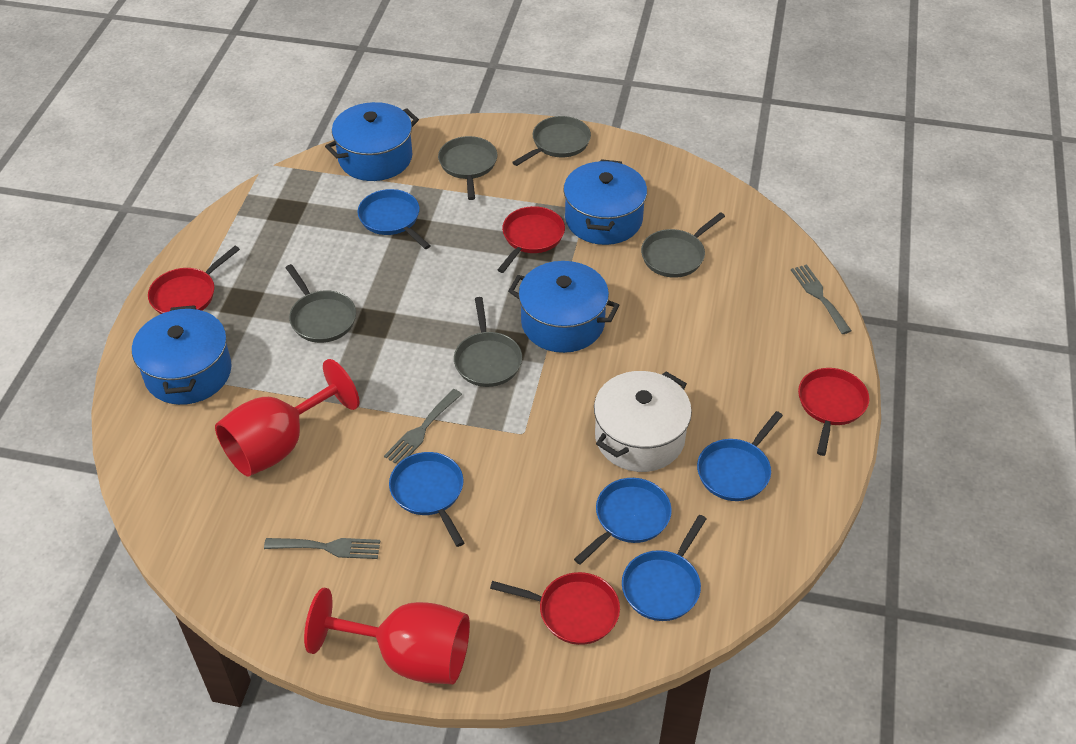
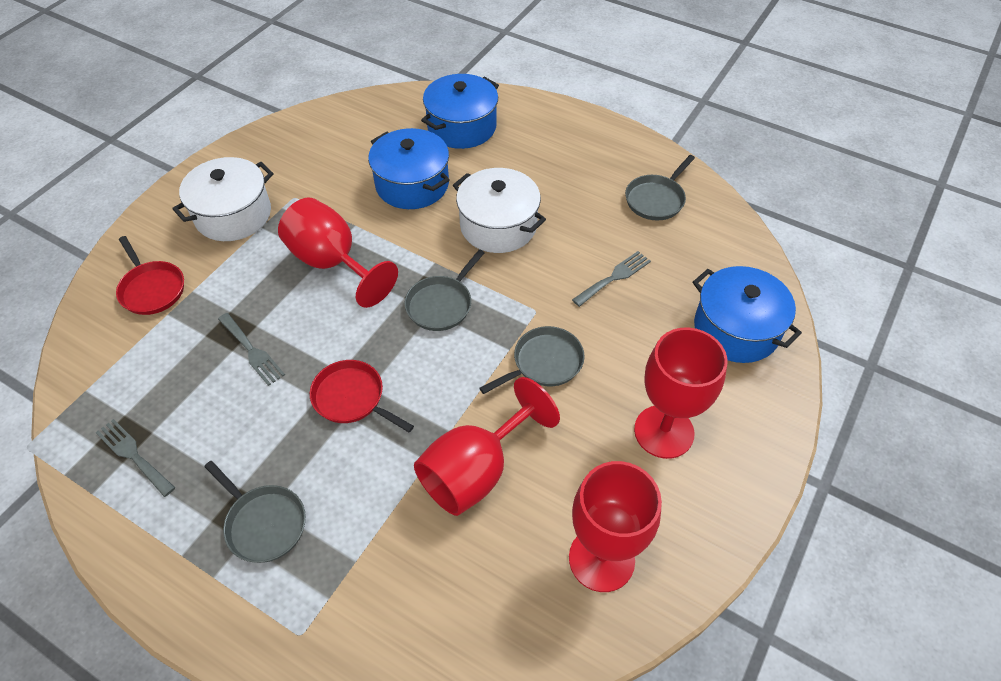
blue pan: 5 -> 0
blue pot: 4 -> 3
grey pan: 5 -> 4
red goblet: 2 -> 4
red pan: 4 -> 2
white pot: 1 -> 2

